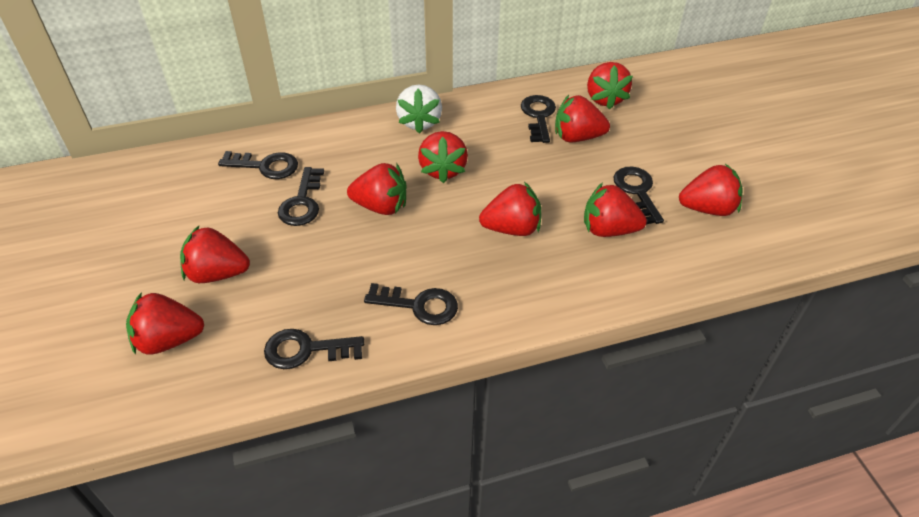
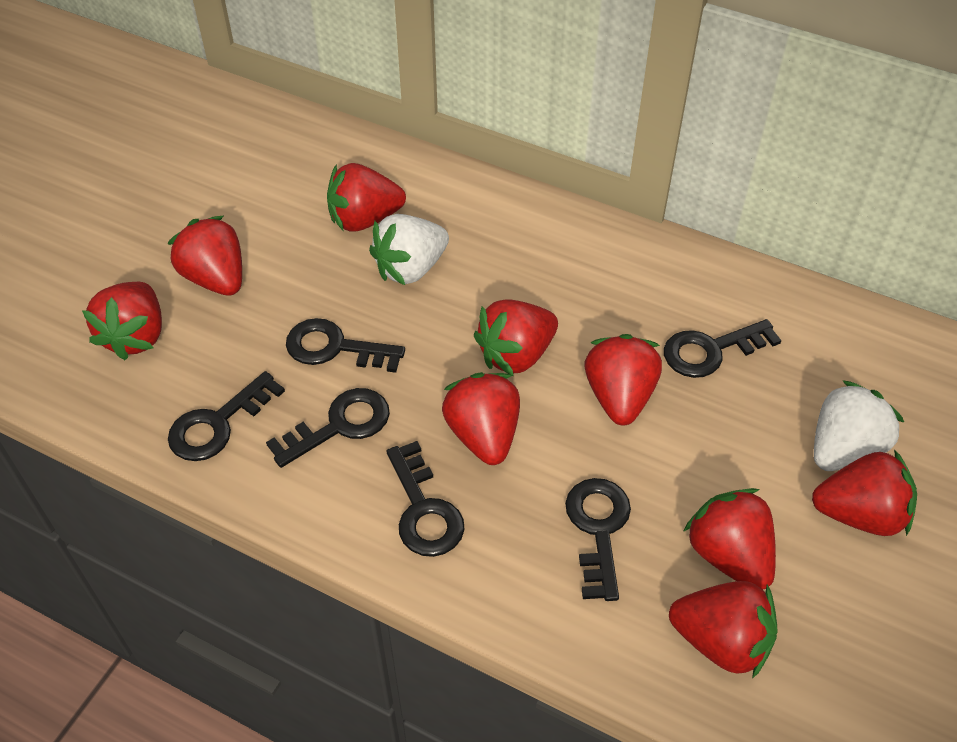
white strawberry: 1 -> 2

